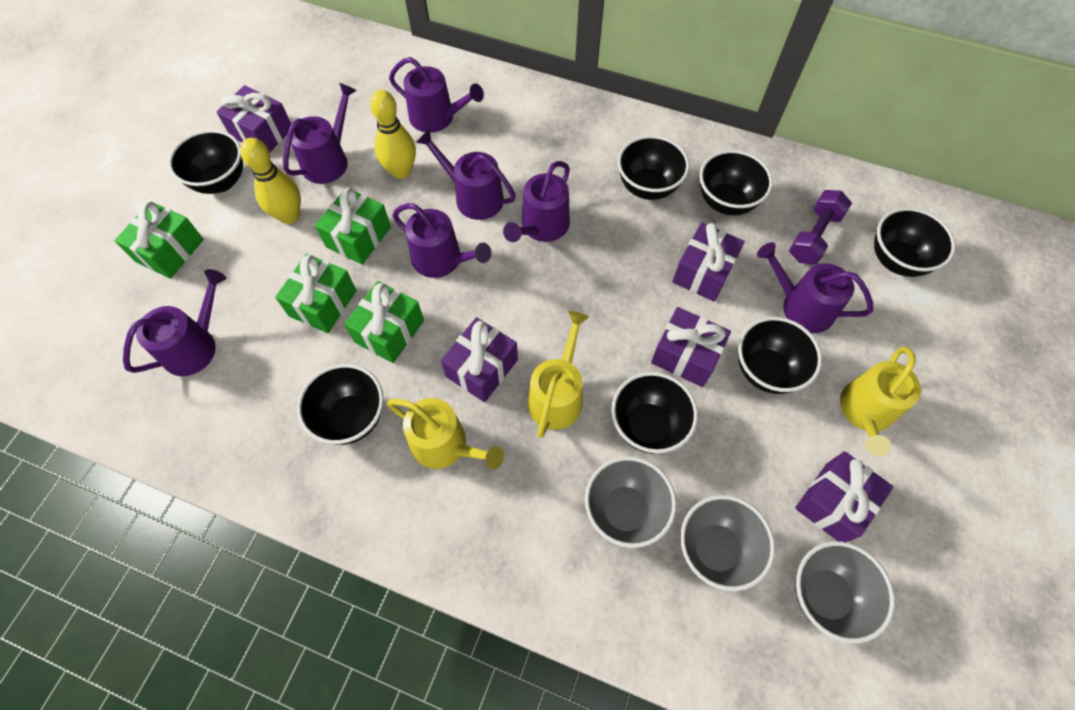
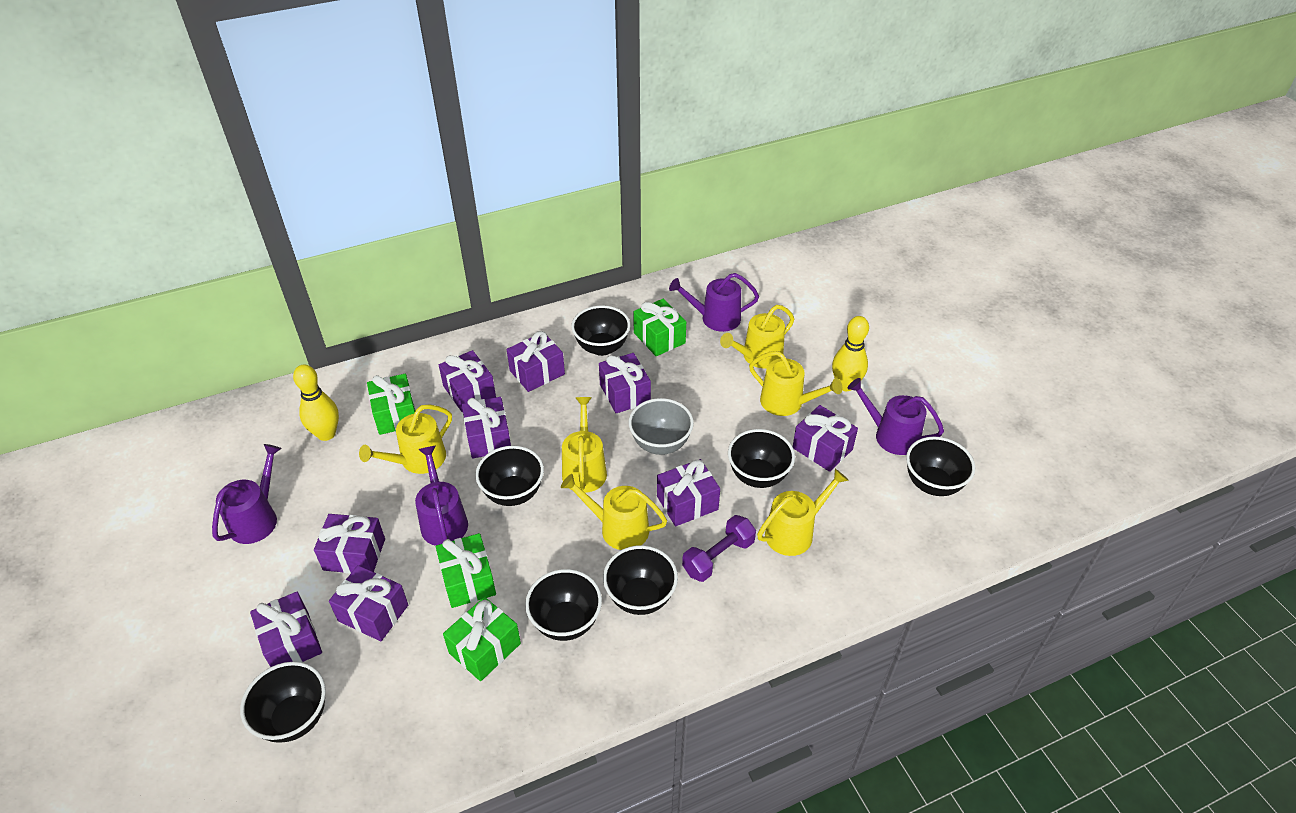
grey bowl: 3 -> 1
purple gift: 5 -> 9
purple watering can: 7 -> 4
yellow watering can: 3 -> 6

